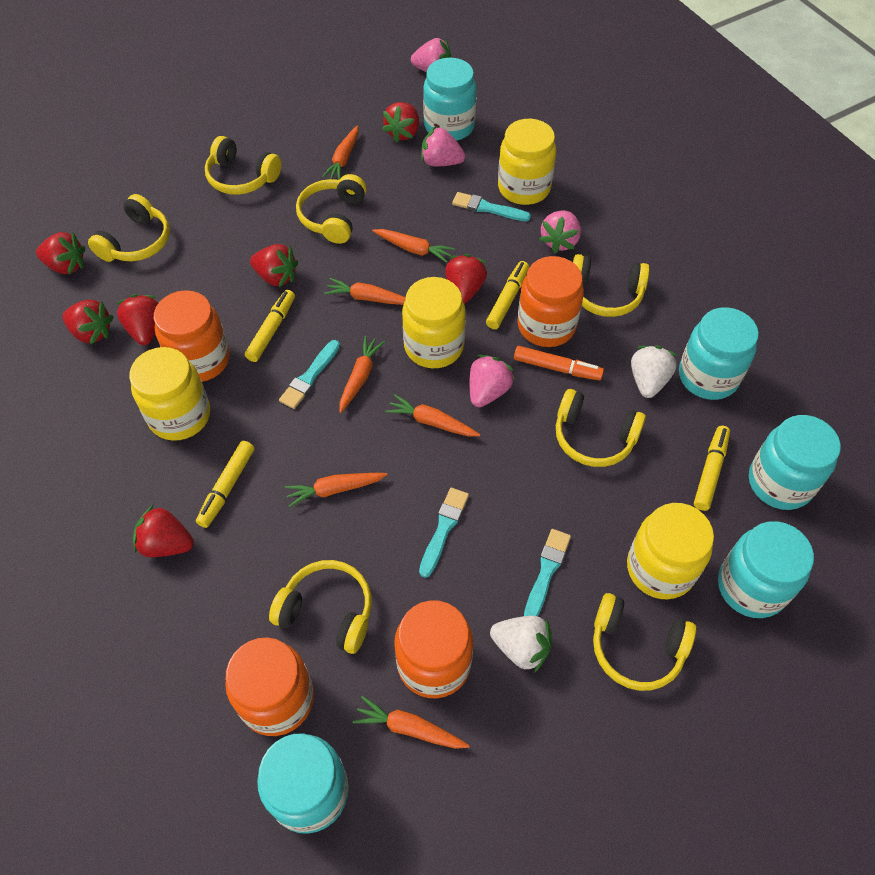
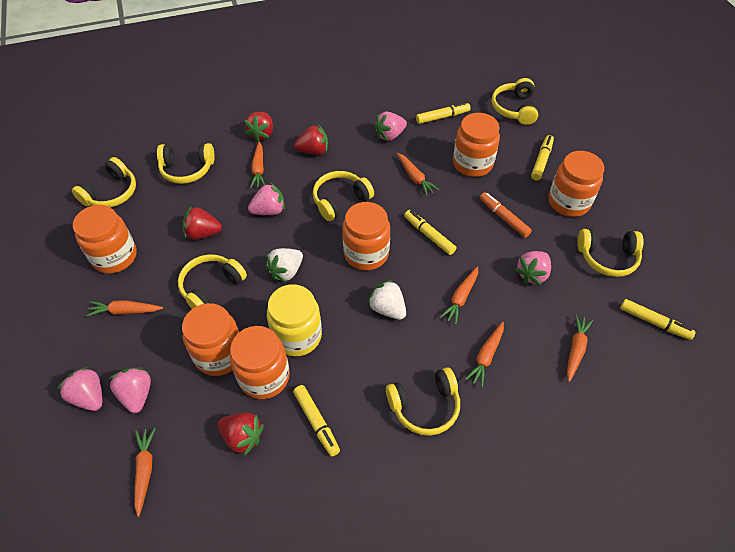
orange jar: 4 -> 6
pink strawberry: 4 -> 5
red strawberry: 7 -> 4
turquoise brush: 4 -> 0
turquoise jar: 5 -> 0
yellow jar: 4 -> 1
yellow marker: 4 -> 5

